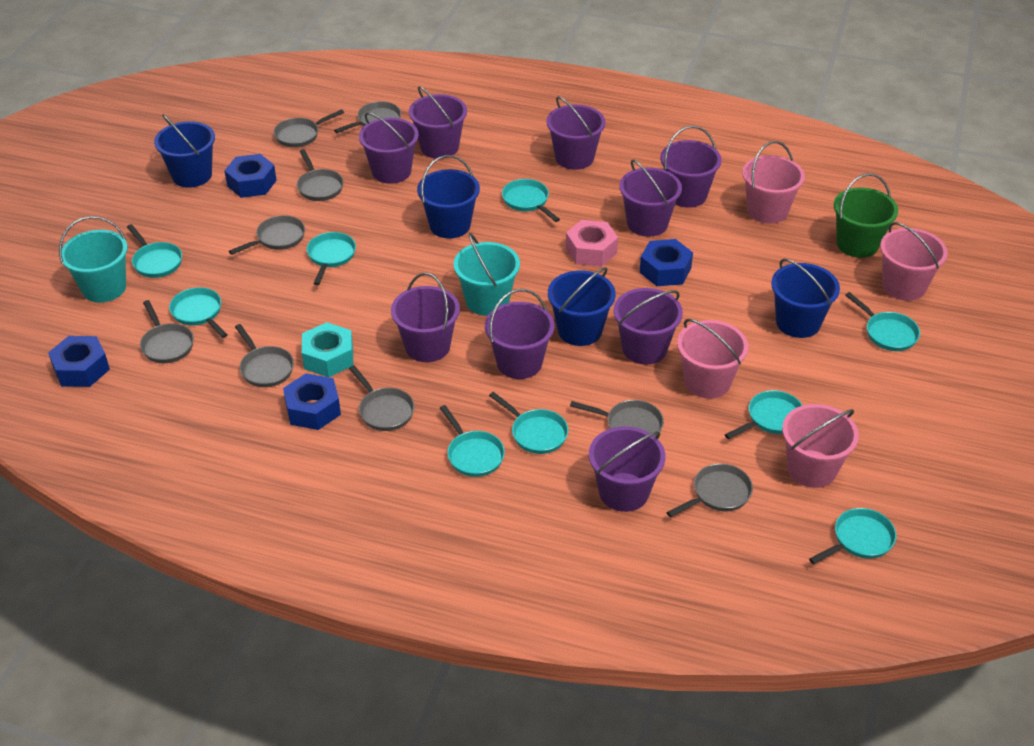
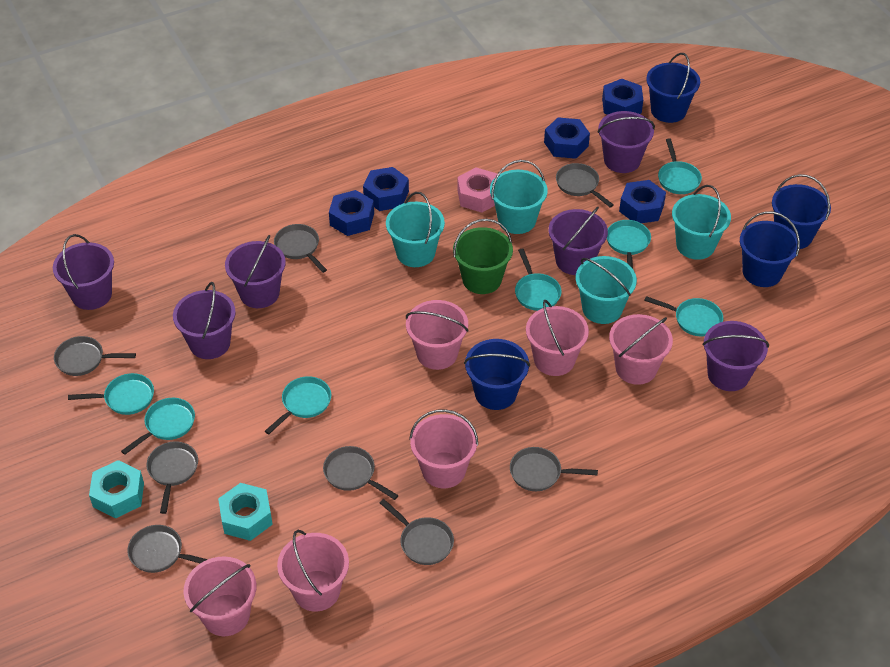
blue nut: 4 -> 5
grey pan: 9 -> 8
pink bucket: 4 -> 6
purple bucket: 9 -> 6
turquoise bucket: 2 -> 4
turquoise nut: 1 -> 2
turquoise pan: 9 -> 7

